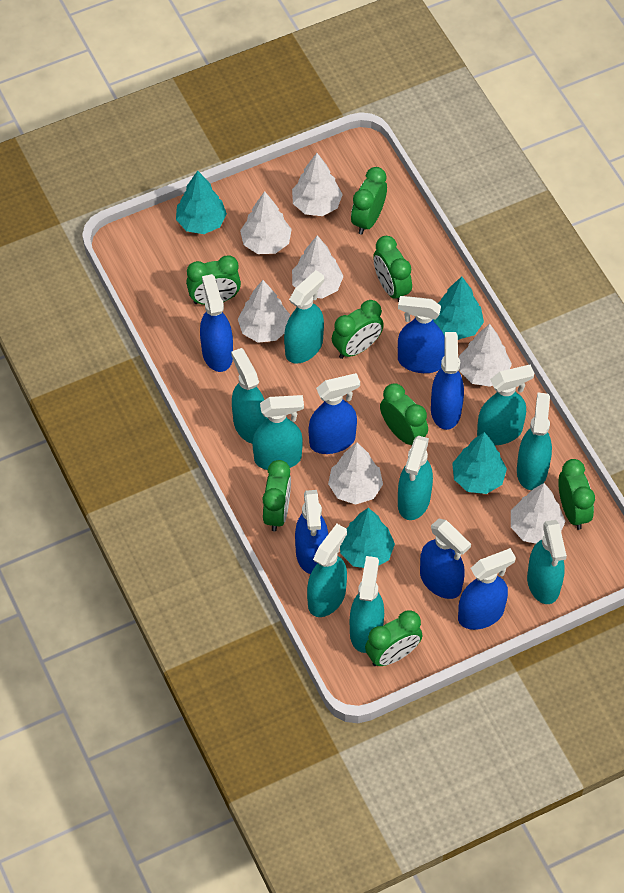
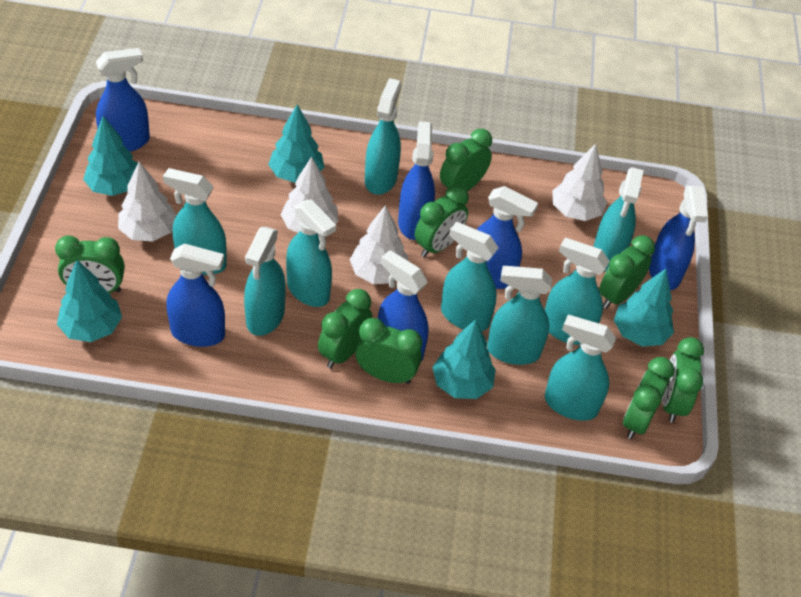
blue spray bottle: 7 -> 6
turquoise tree: 4 -> 5
white tree: 7 -> 4

